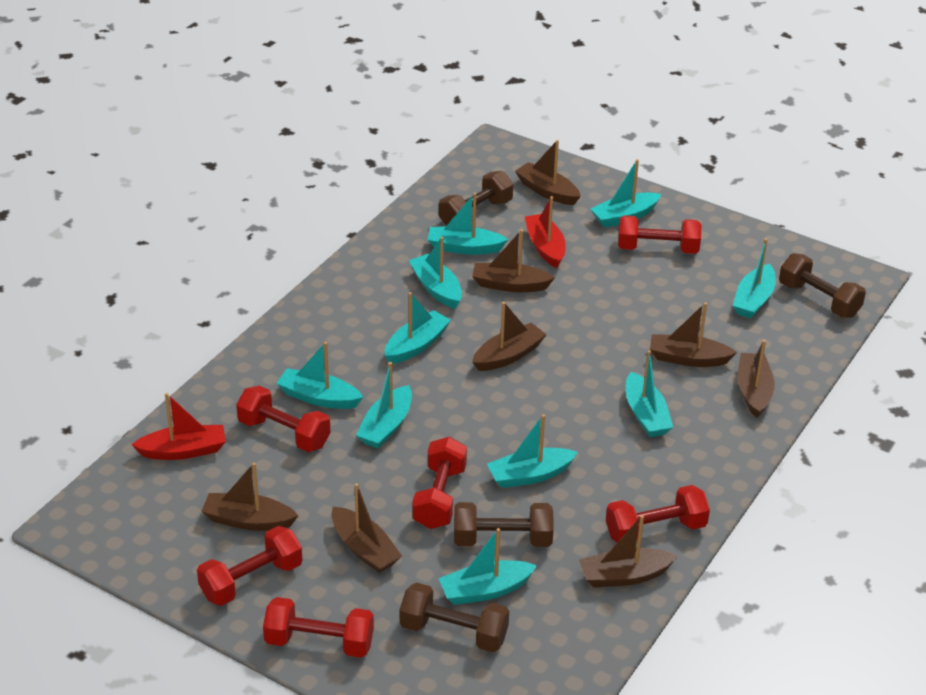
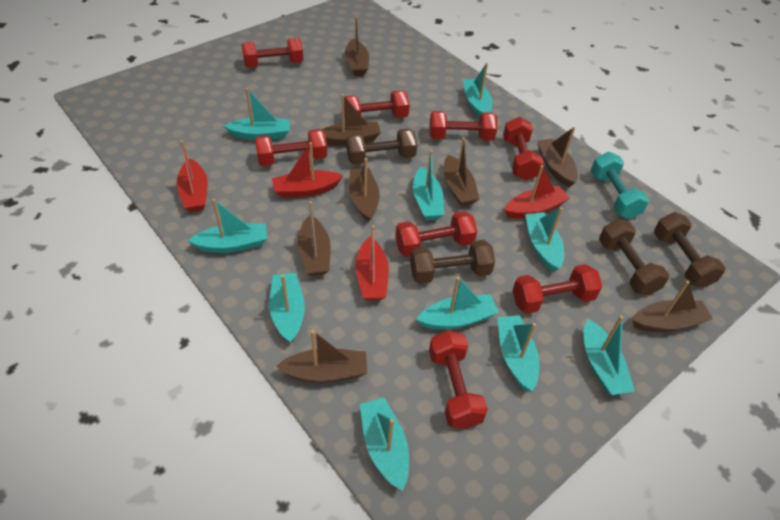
red boat: 2 -> 4
red dumbbell: 6 -> 8
turquoise dumbbell: 0 -> 1

